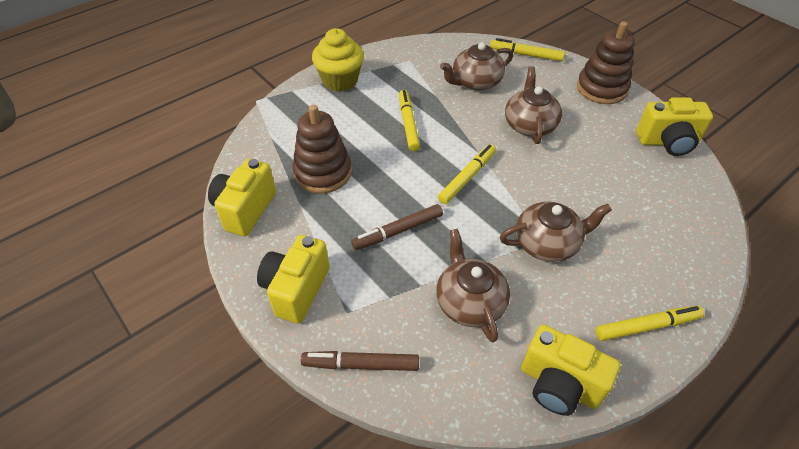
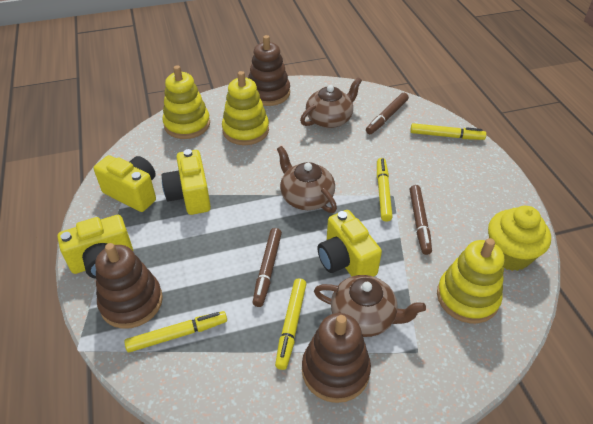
brown marker: 2 -> 3
brown stacking toy: 2 -> 3
brown teapot: 4 -> 3
yellow stacking toy: 0 -> 3

